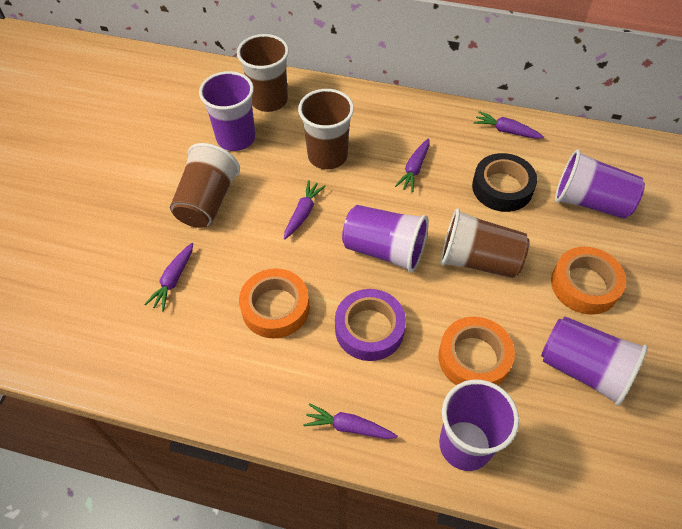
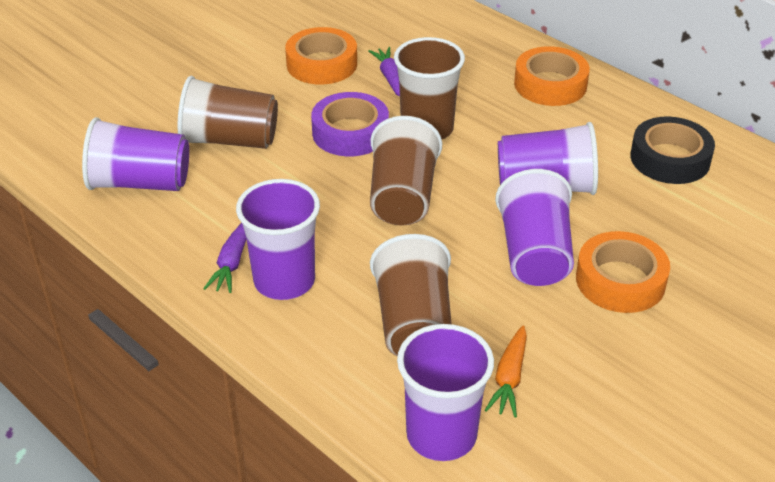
orange carrot: 0 -> 1
purple carrot: 5 -> 2

